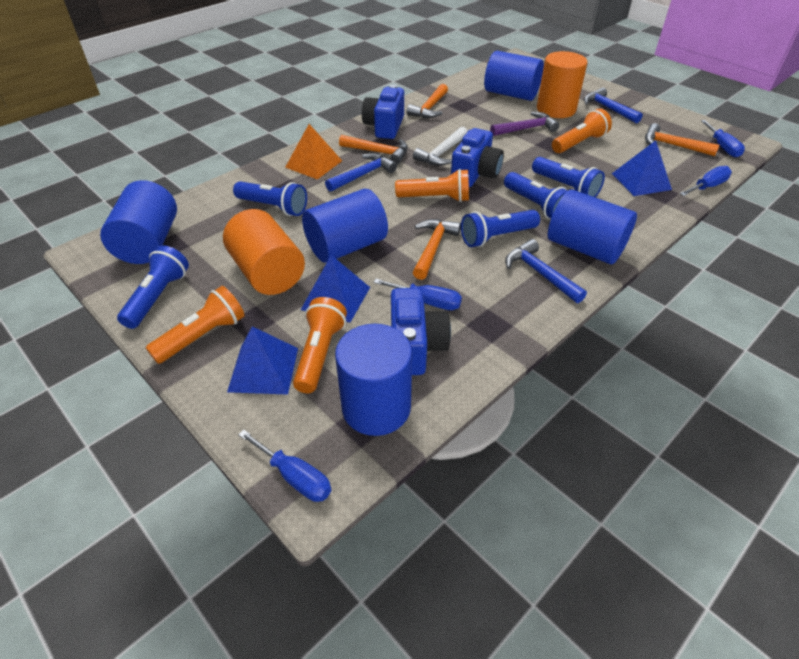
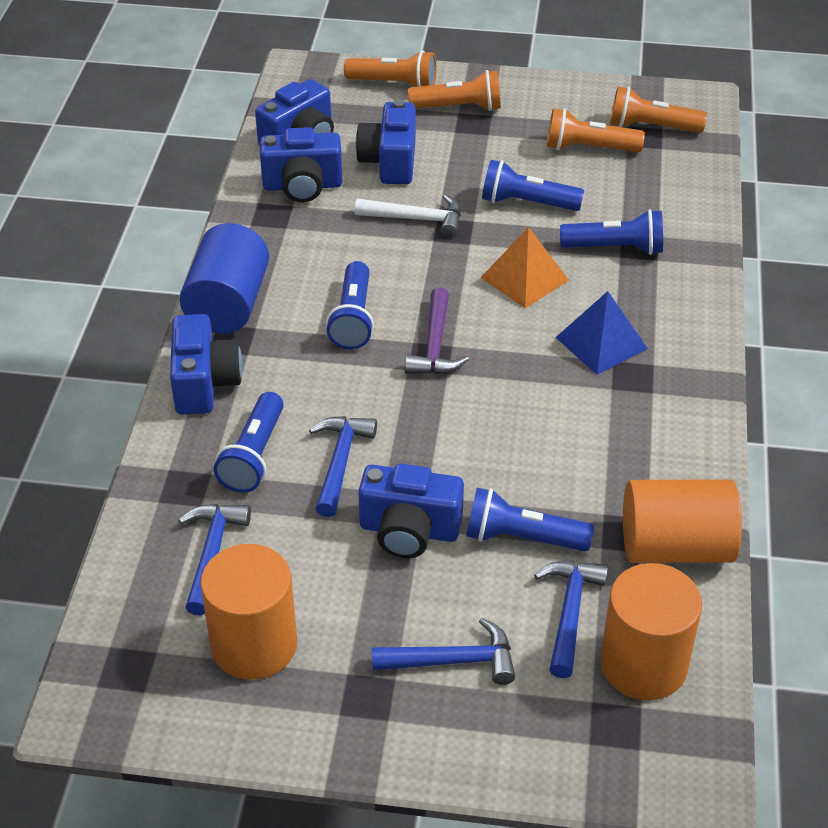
blue camera: 3 -> 5
blue cylinder: 5 -> 1
blue hammer: 3 -> 4
blue pyramid: 3 -> 1
blue screwdriver: 4 -> 0
orange cylinder: 2 -> 3
orange hammer: 4 -> 0

